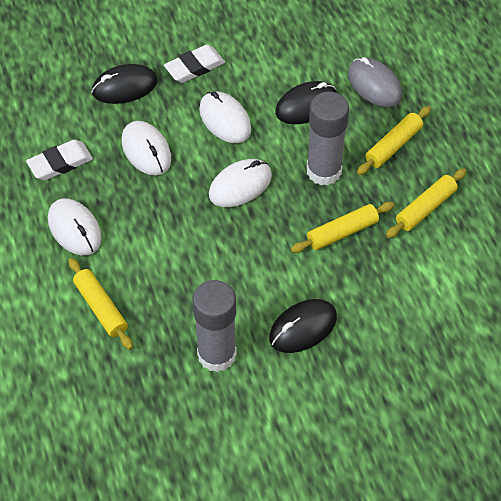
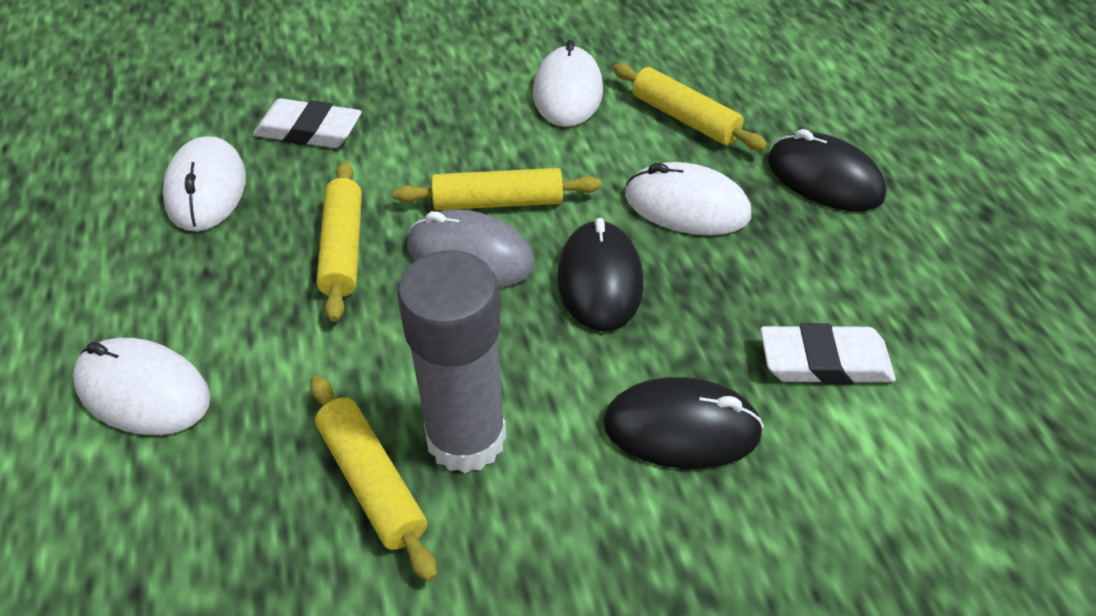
grey glue stick: 2 -> 1

